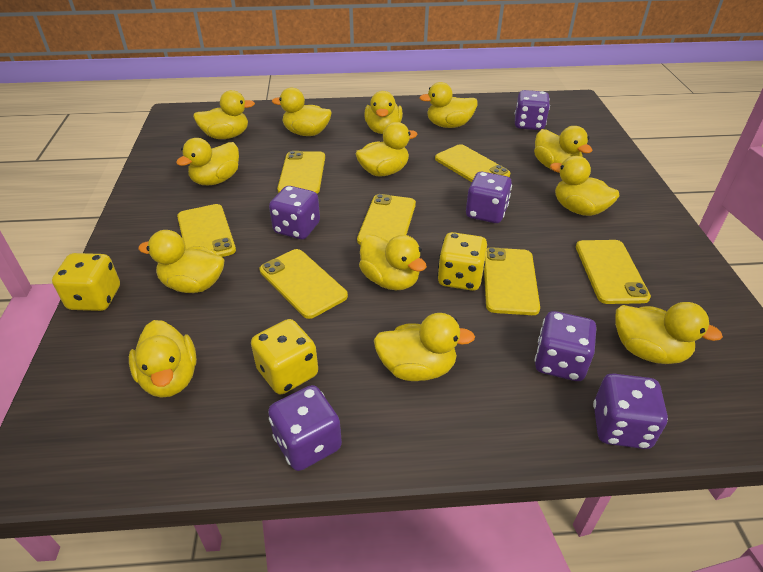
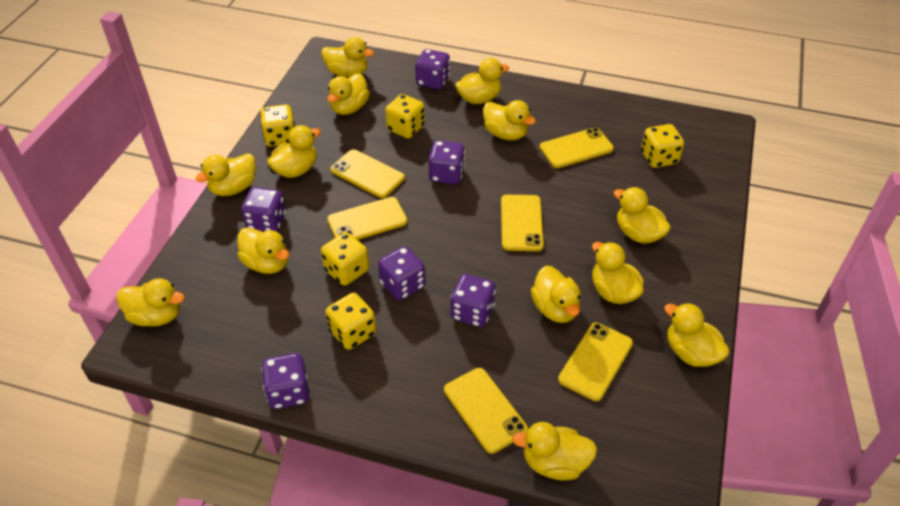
yellow dice: 3 -> 5
yellow phone: 7 -> 6

